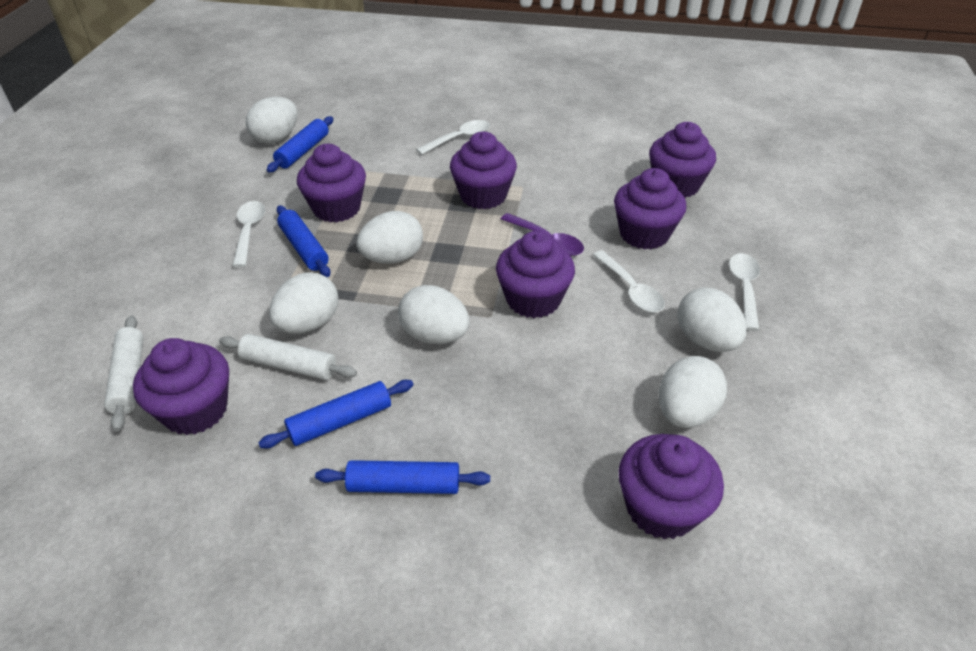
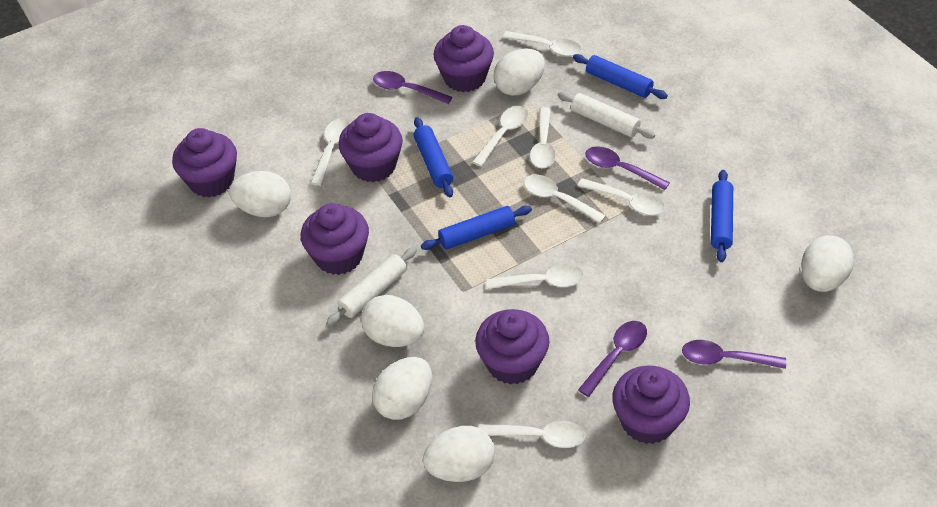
purple cupcake: 7 -> 6
purple spoon: 1 -> 4
white spoon: 4 -> 8

